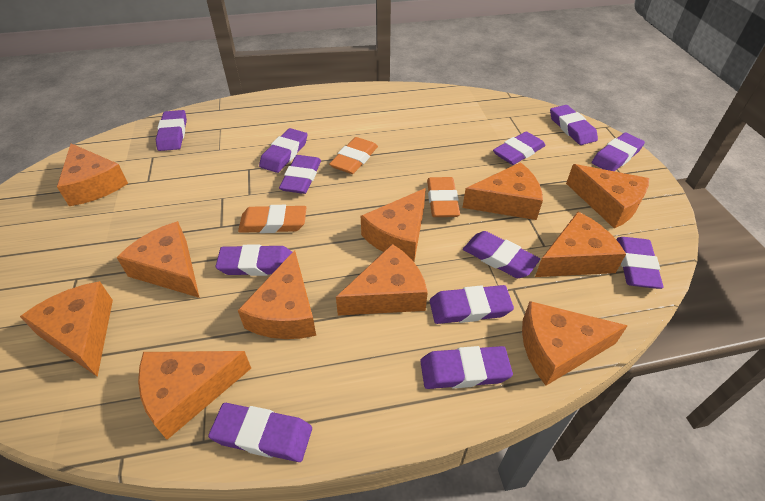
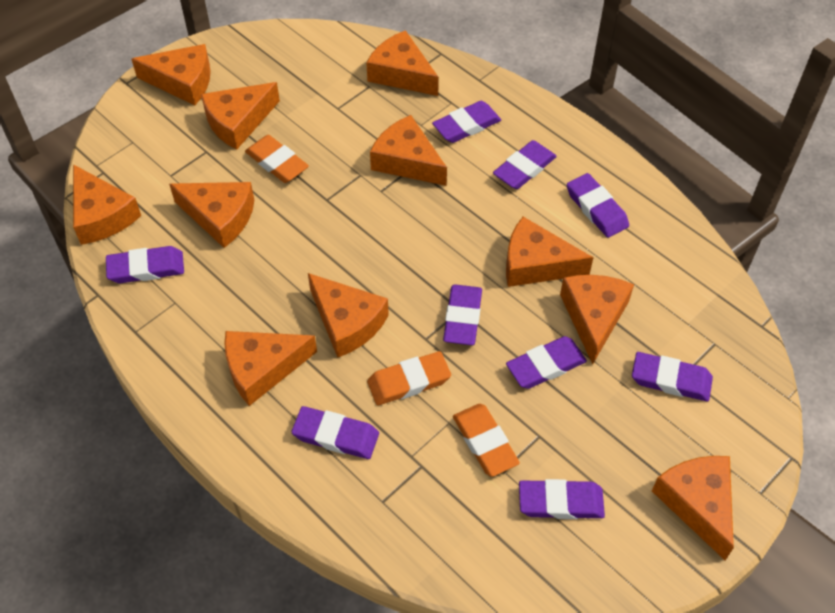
purple eraser: 12 -> 9

